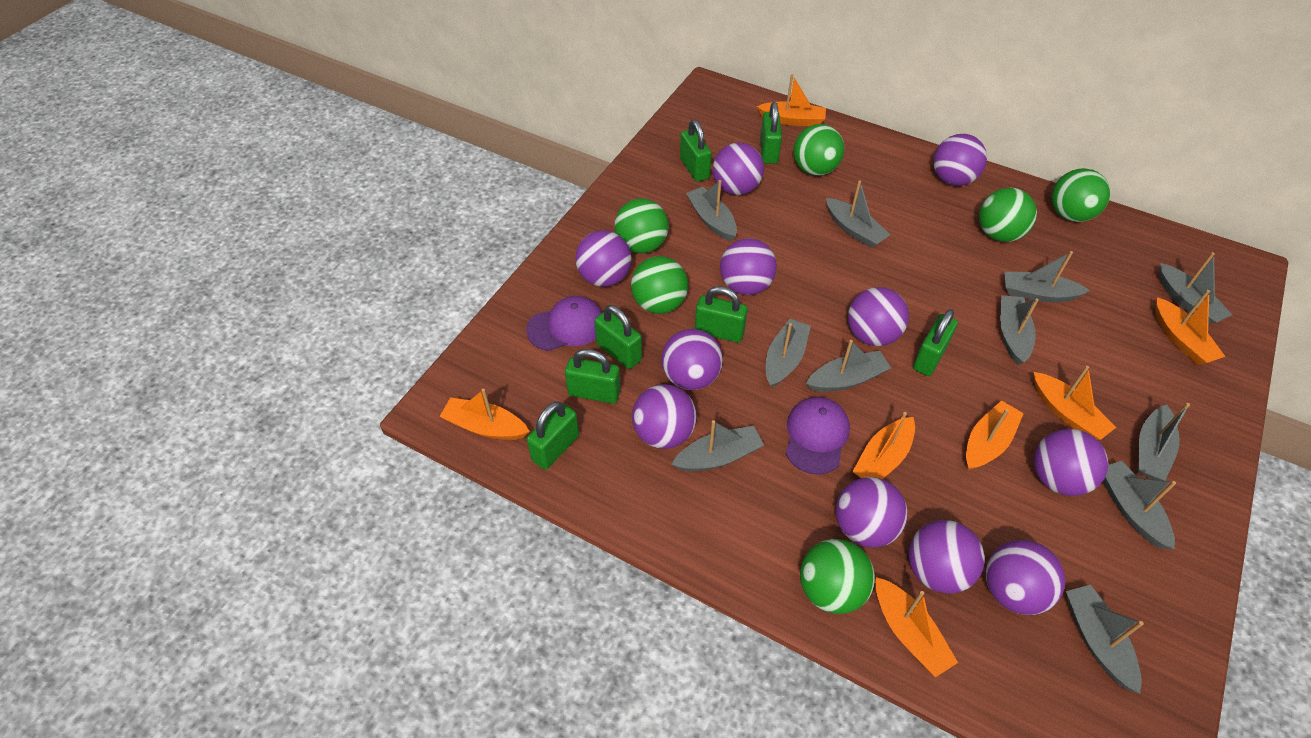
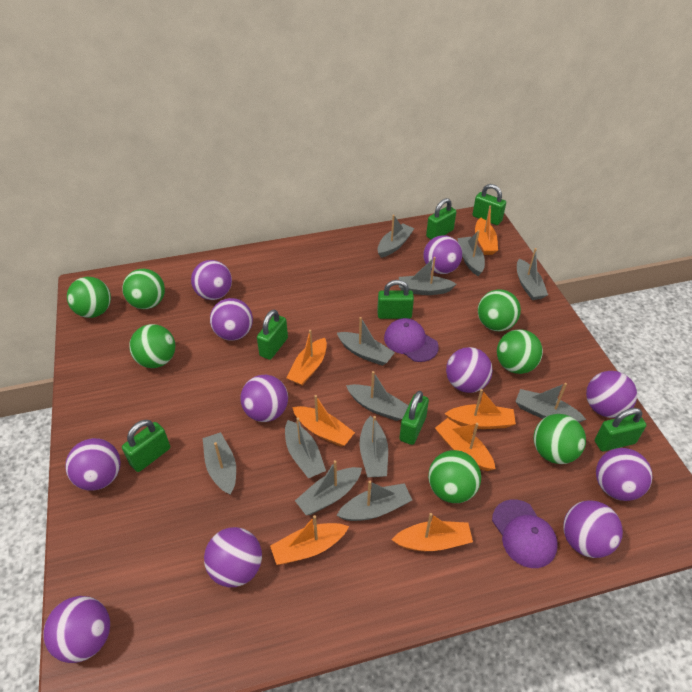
green ball: 6 -> 7
grey boat: 11 -> 12

